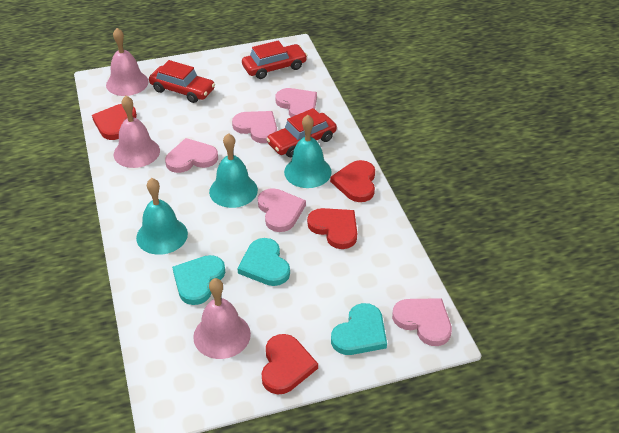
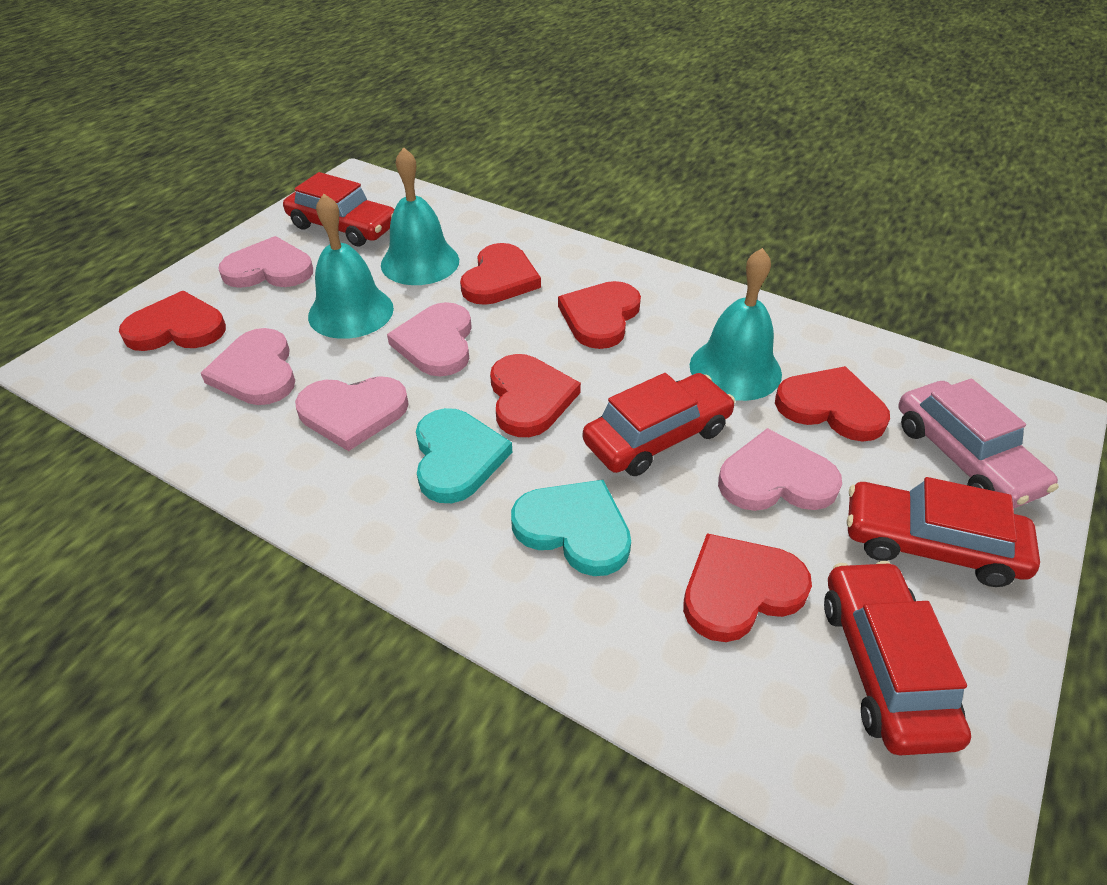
pink bell: 3 -> 0
pink car: 0 -> 1
red car: 3 -> 4
red heart: 4 -> 6
turquoise heart: 3 -> 2

